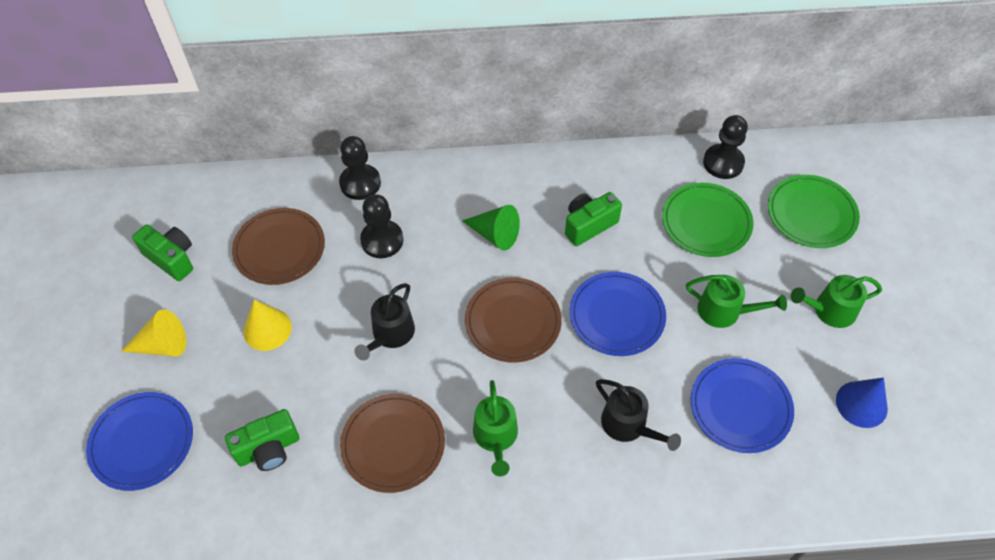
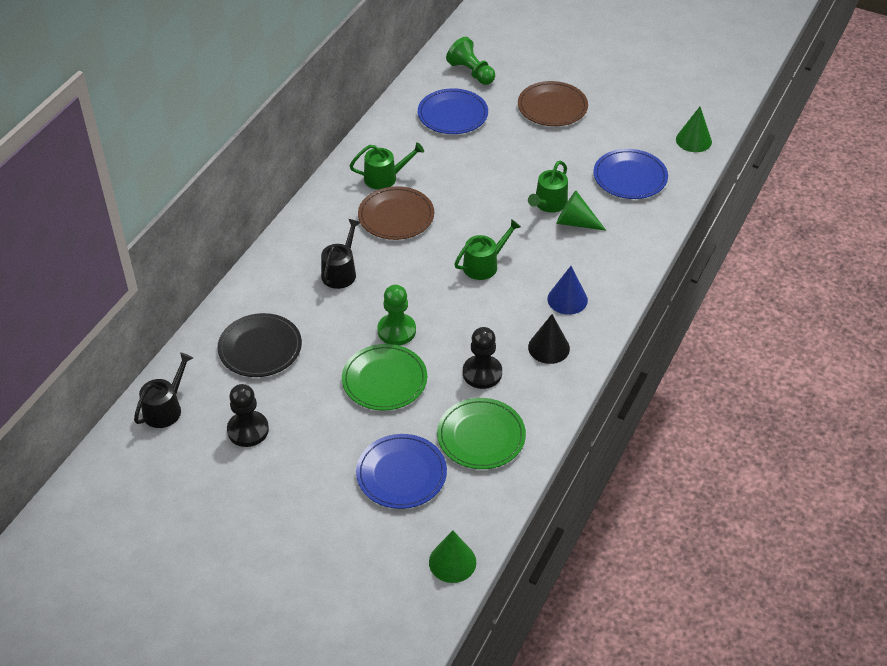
black cone: 0 -> 1
black pawn: 3 -> 2
black plate: 0 -> 1
brown plate: 3 -> 2
green camera: 3 -> 0
green cone: 1 -> 3
green pawn: 0 -> 2
yellow cone: 2 -> 0

